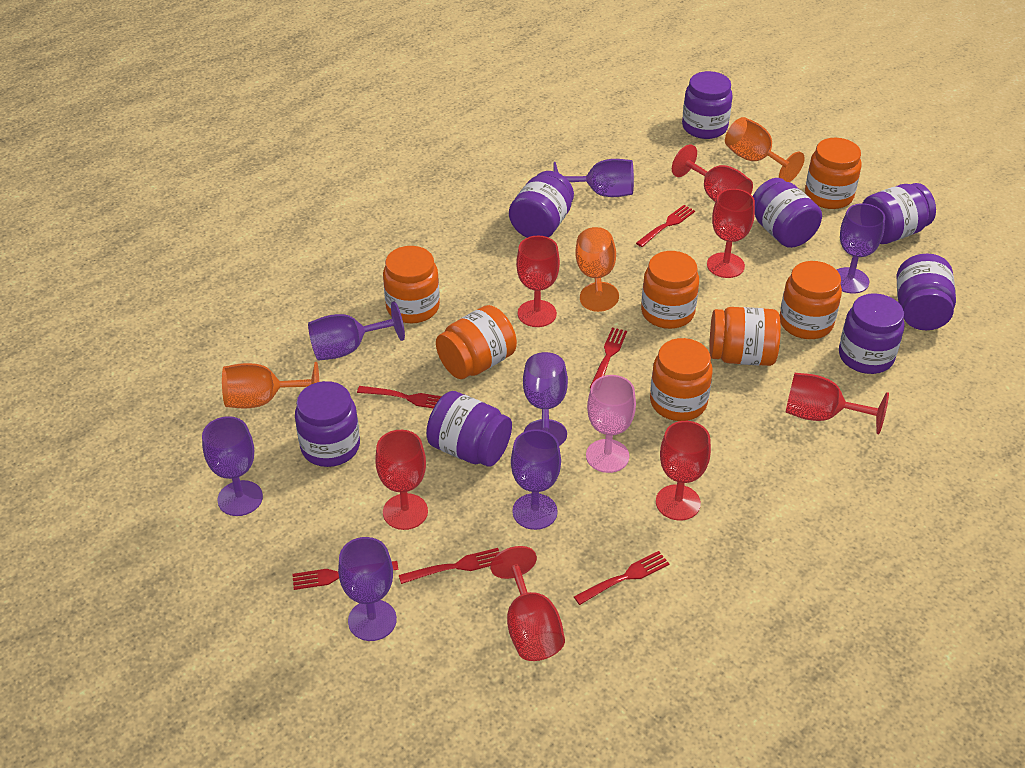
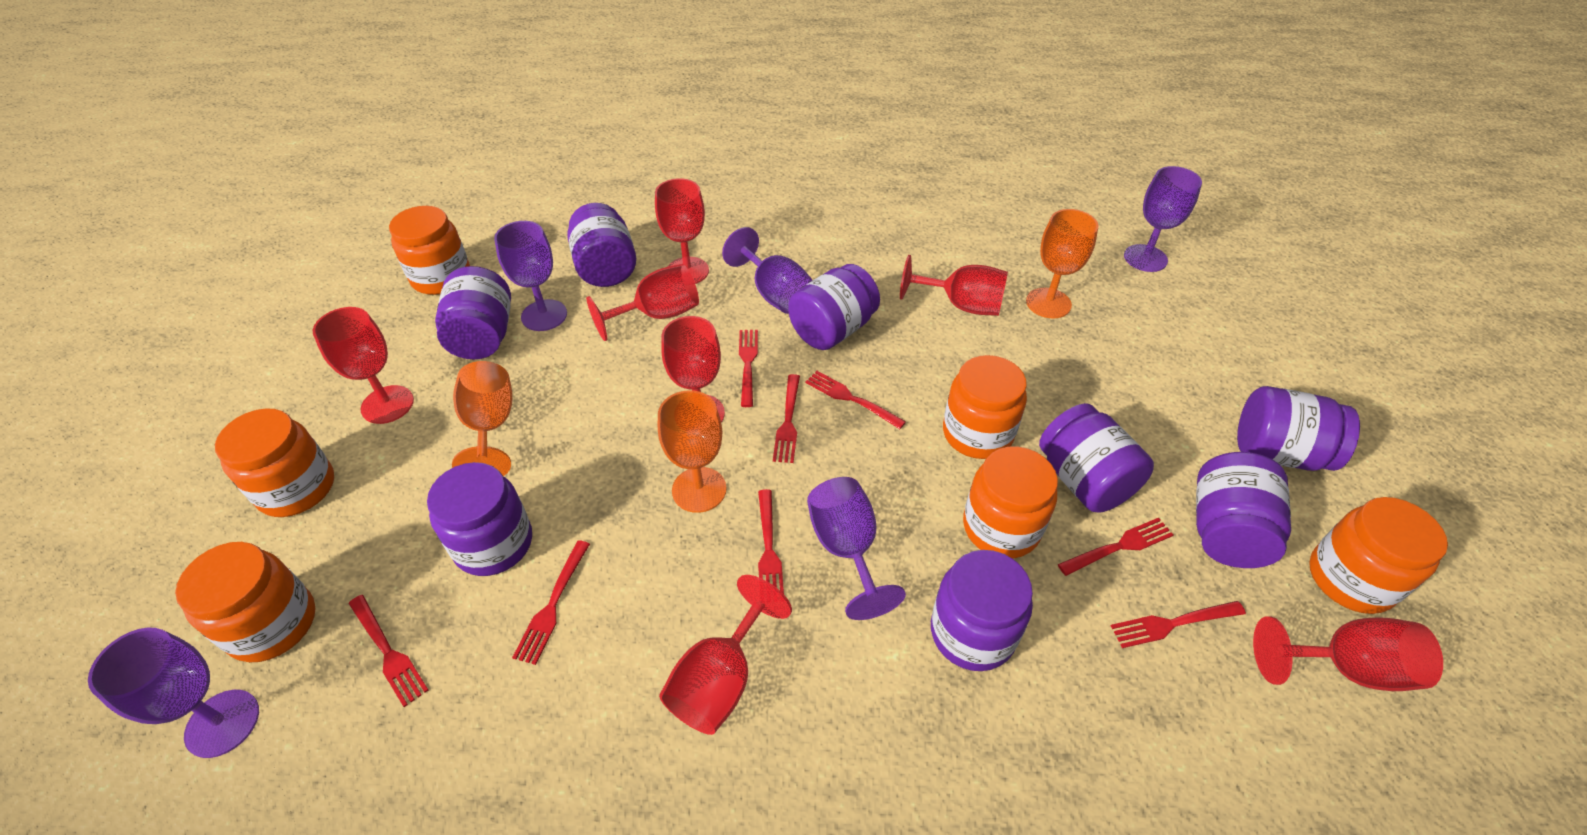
orange jar: 7 -> 6
pink goblet: 1 -> 0
purple goblet: 7 -> 5
red fork: 6 -> 8

